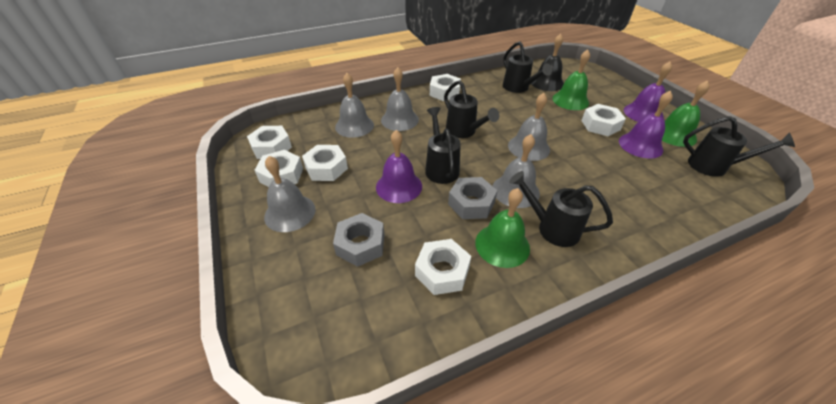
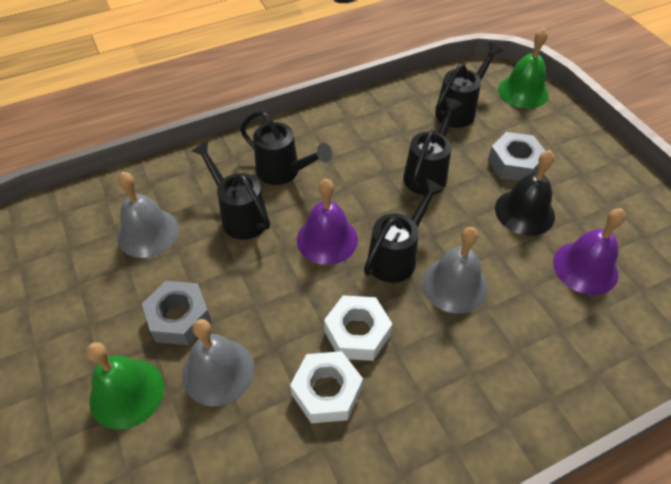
green bell: 3 -> 2
grey bell: 5 -> 3
purple bell: 3 -> 2
white nut: 6 -> 2

